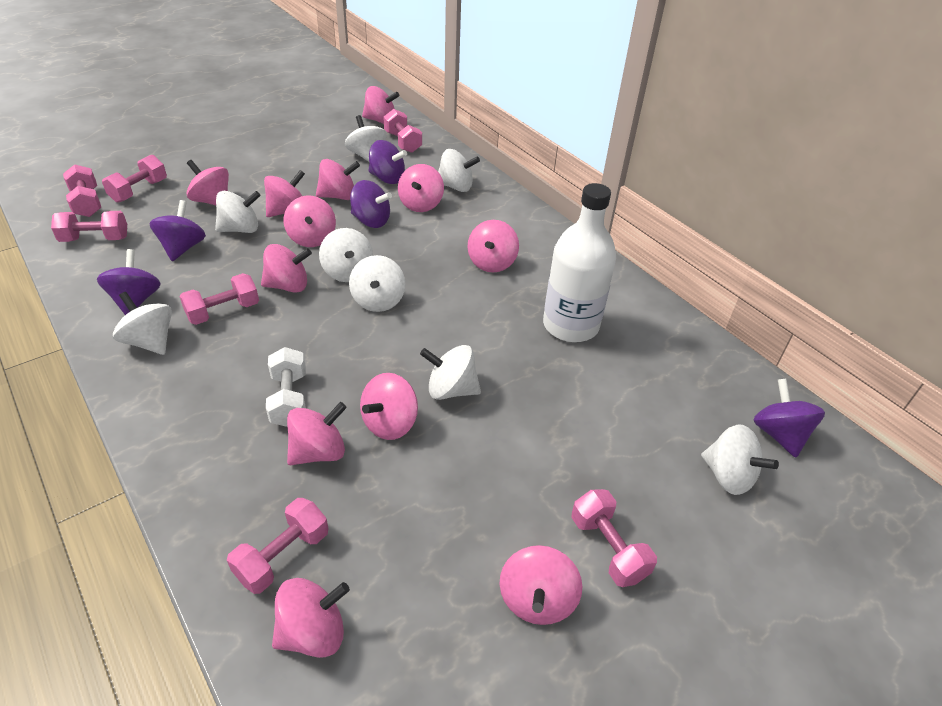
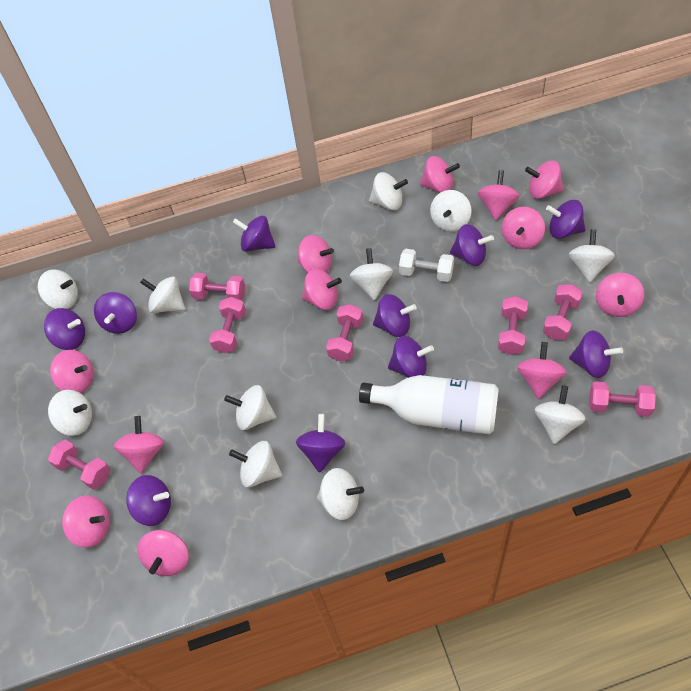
purple spinning top: 5 -> 10
white spinning top: 8 -> 11

